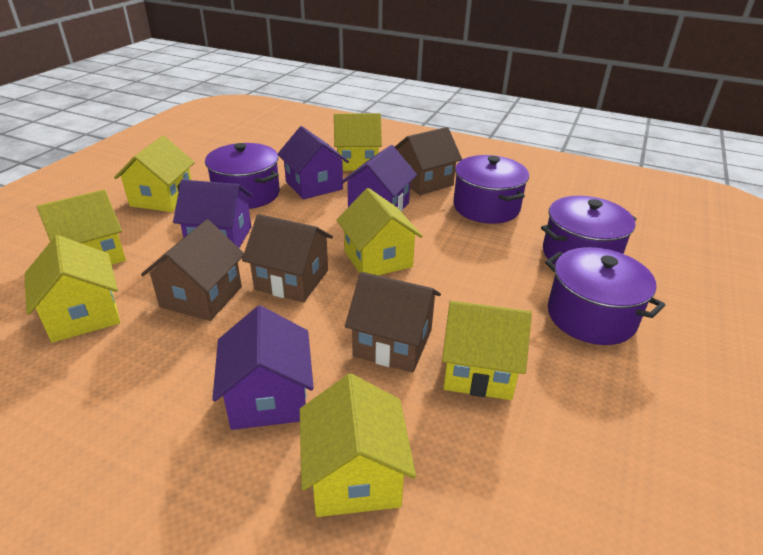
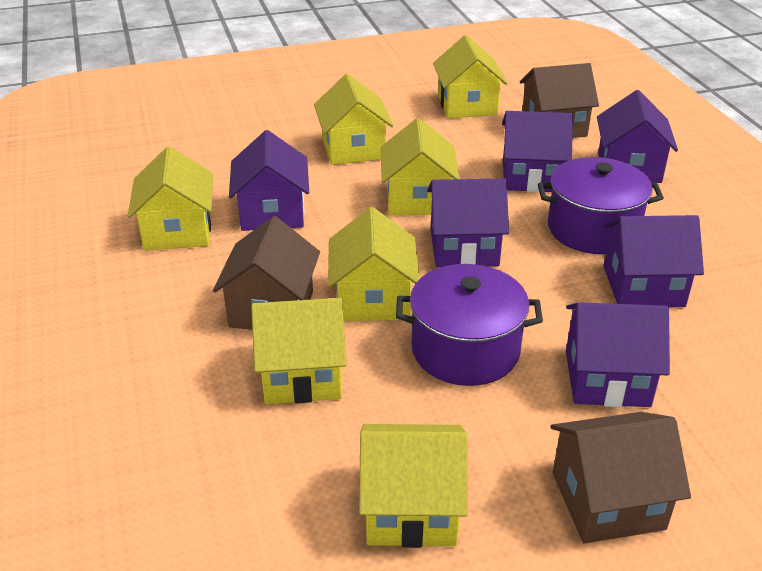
brown house: 4 -> 3
purple house: 4 -> 6
purple pot: 4 -> 2

